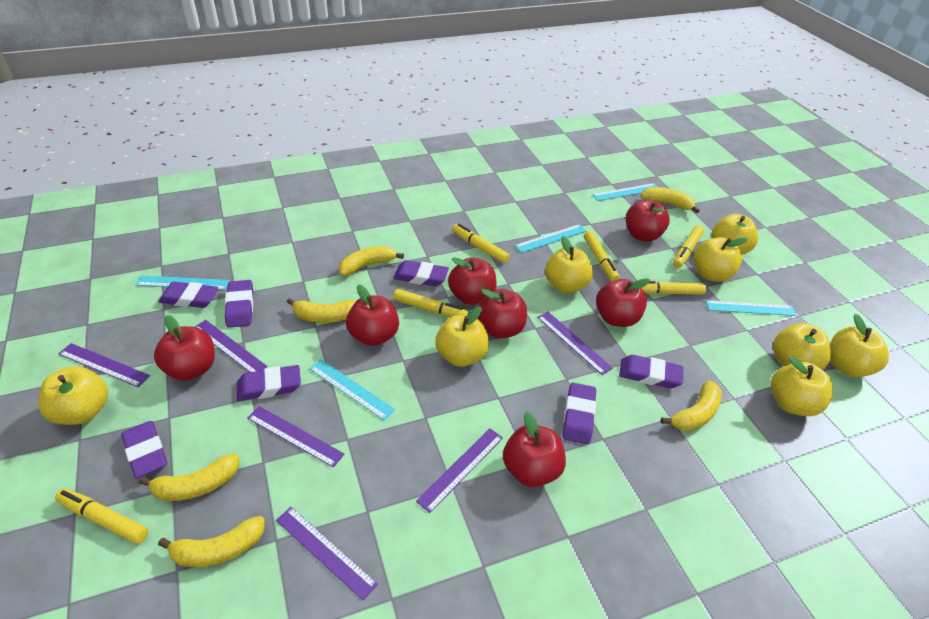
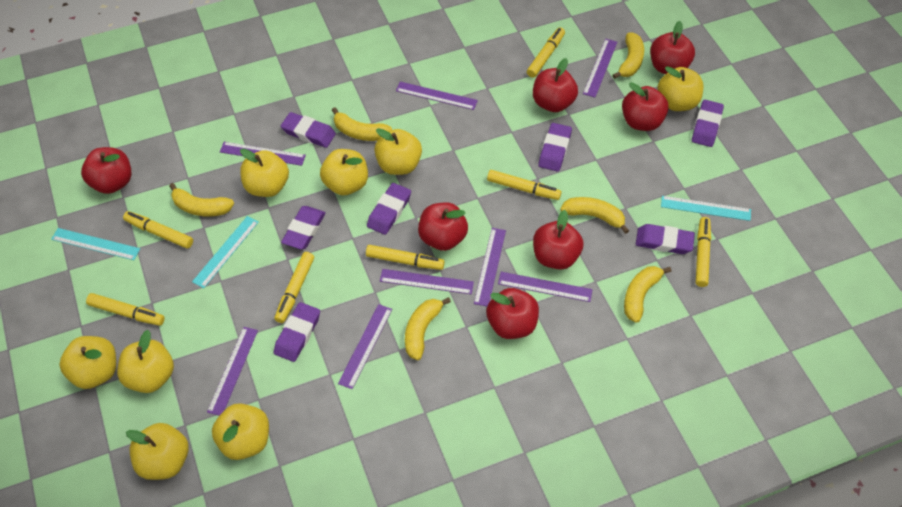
purple ruler: 6 -> 8
turquoise ruler: 5 -> 3
yellow marker: 6 -> 7

